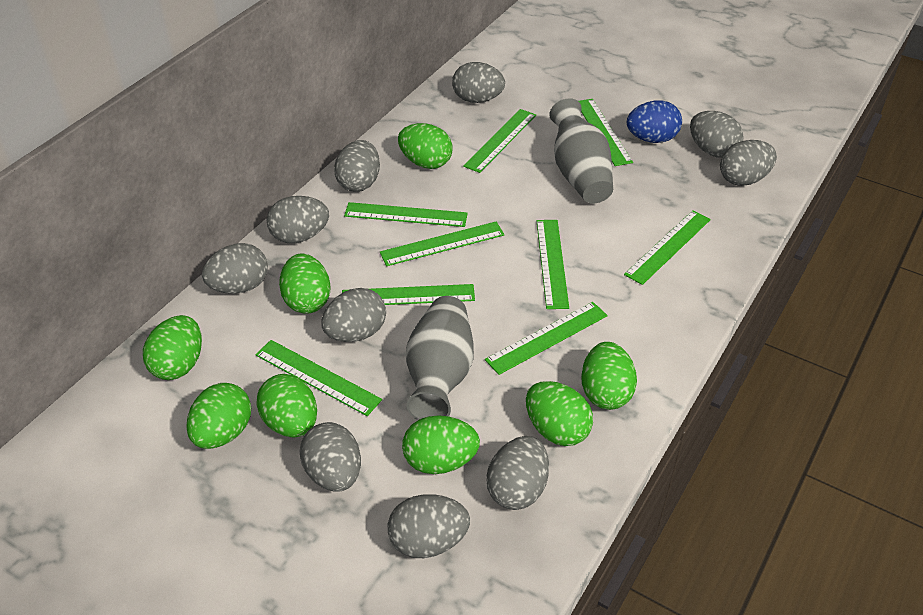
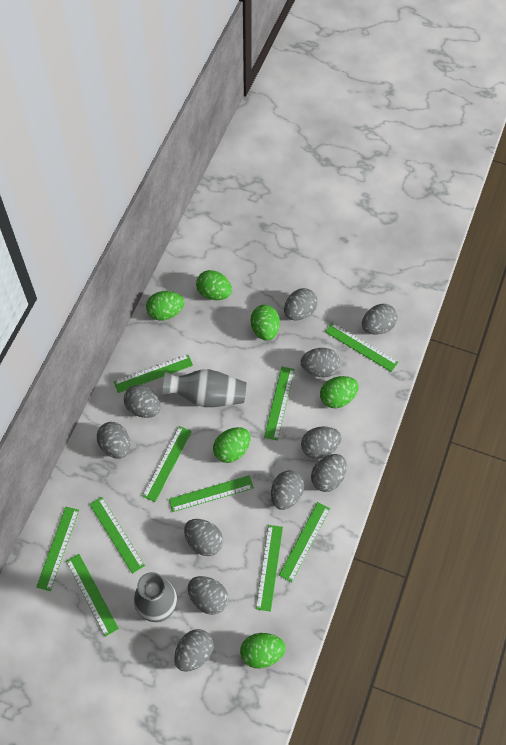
blue egg: 1 -> 0
green egg: 8 -> 6
green ruler: 9 -> 10
grey egg: 10 -> 11

